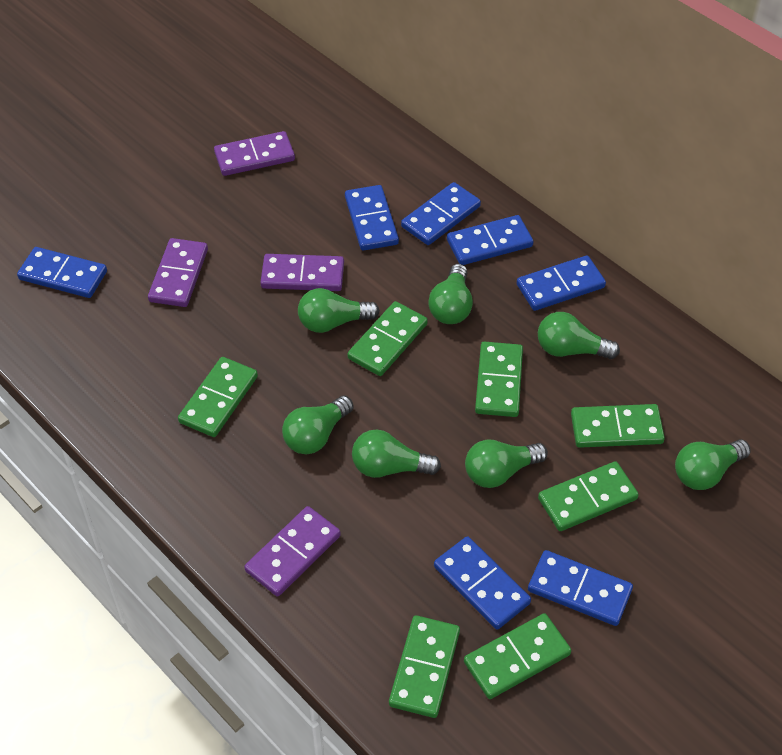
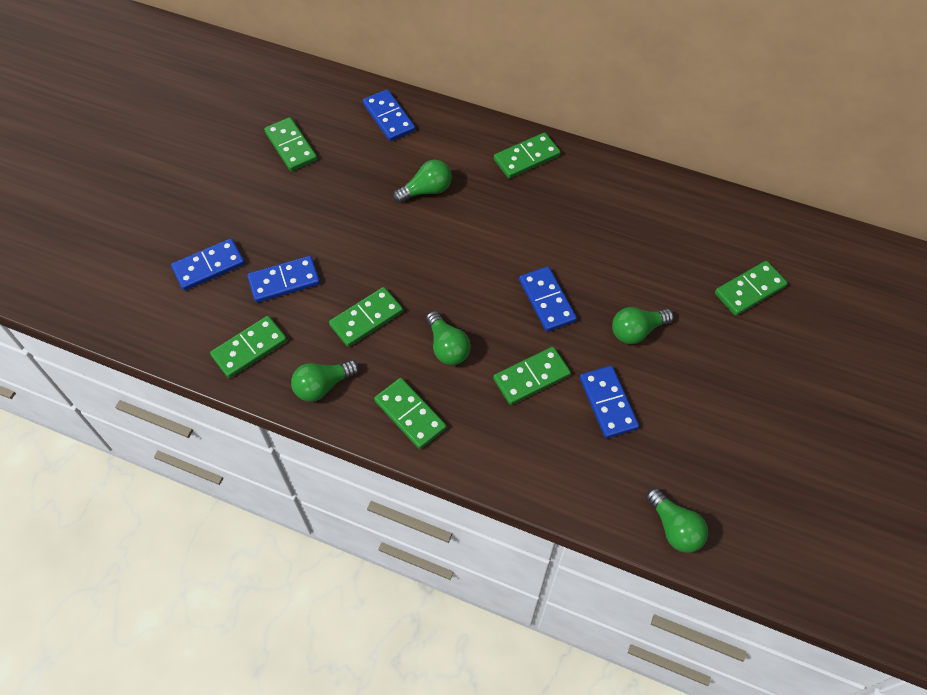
blue domino: 7 -> 5
green light bulb: 7 -> 5
purple domino: 4 -> 0

